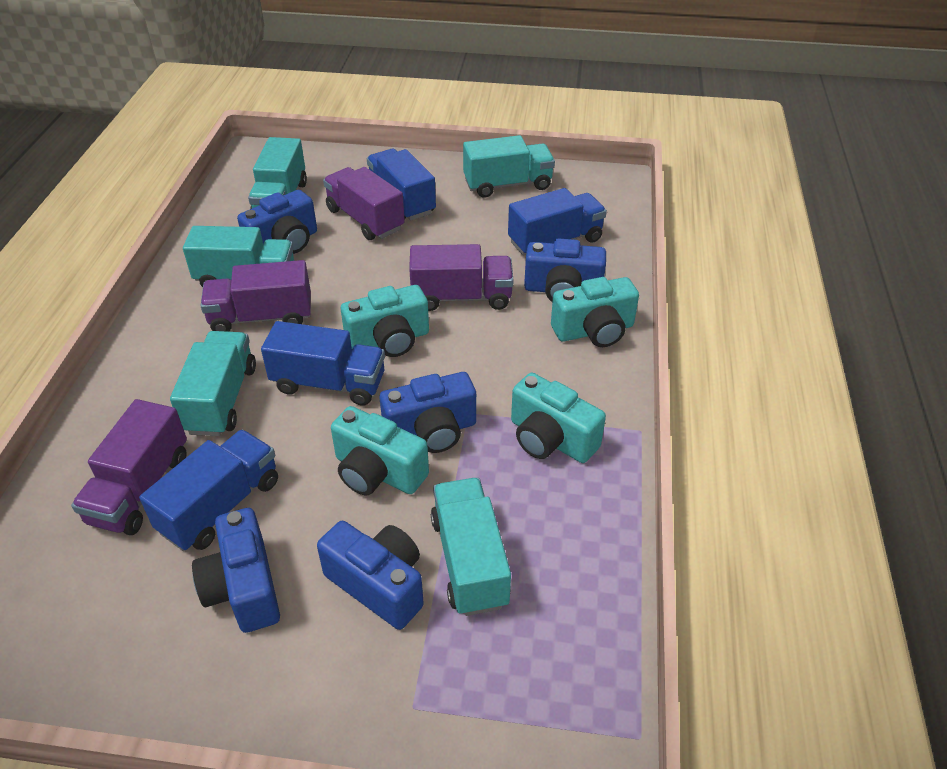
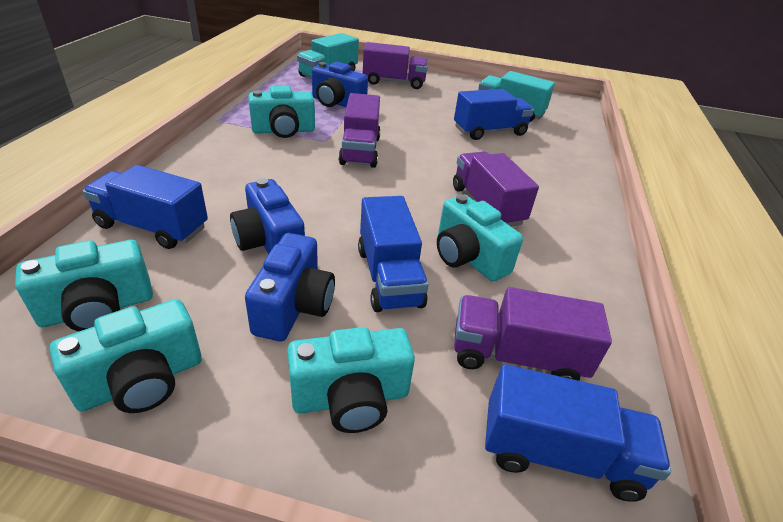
blue camera: 5 -> 3
turquoise camera: 4 -> 5
turquoise truck: 5 -> 2

